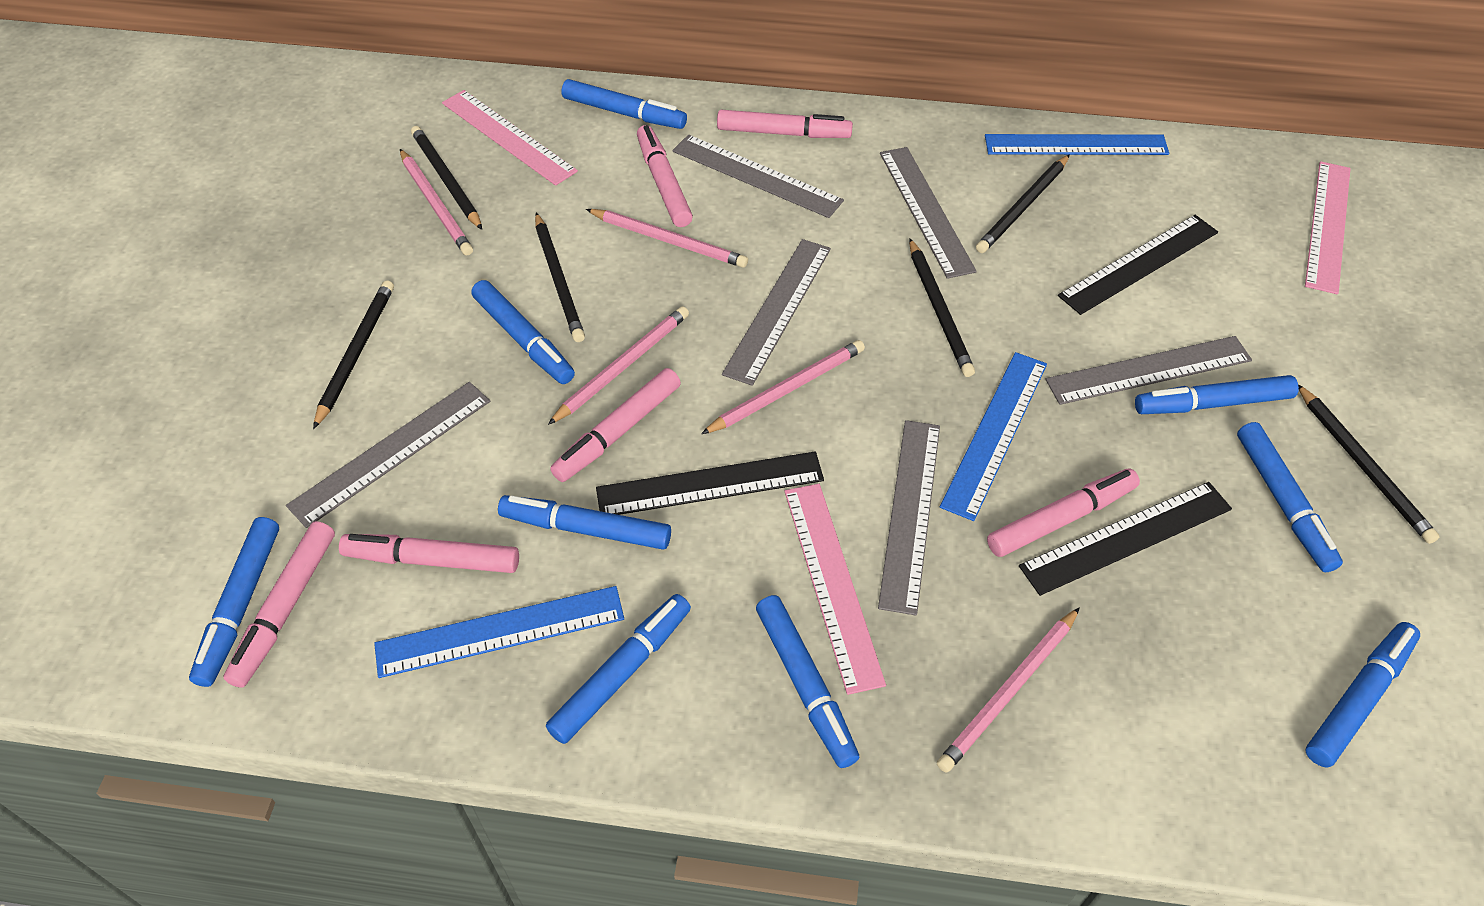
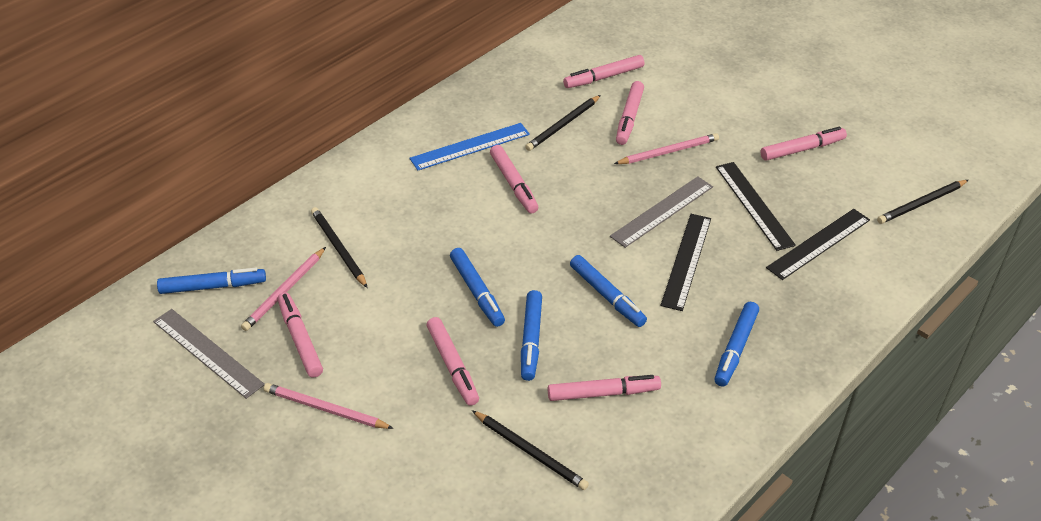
black pencil: 6 -> 4
blue marker: 9 -> 5
blue ruler: 3 -> 1
grey ruler: 6 -> 2
pink marker: 6 -> 7
pink pencil: 5 -> 3
pink ruler: 3 -> 0

